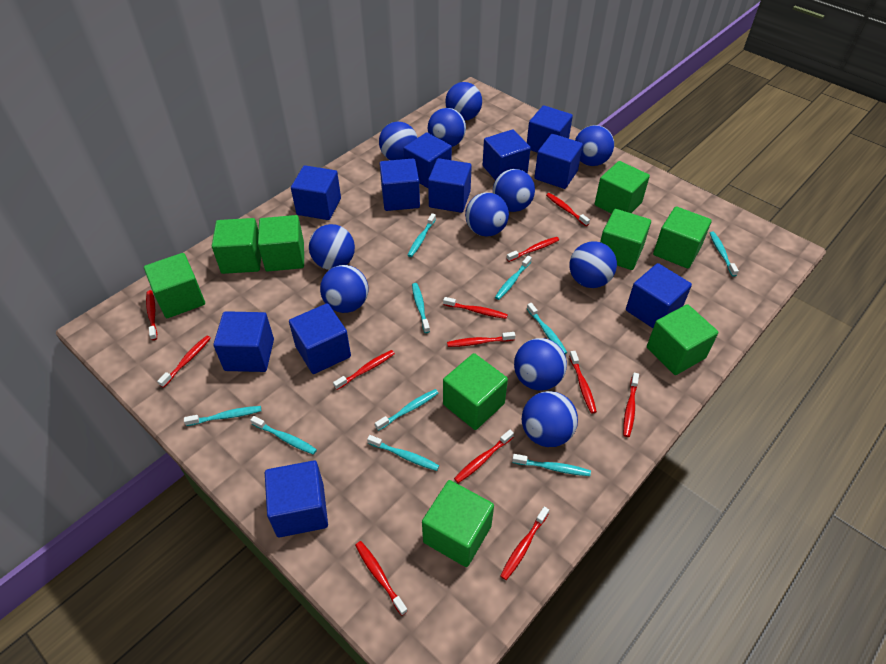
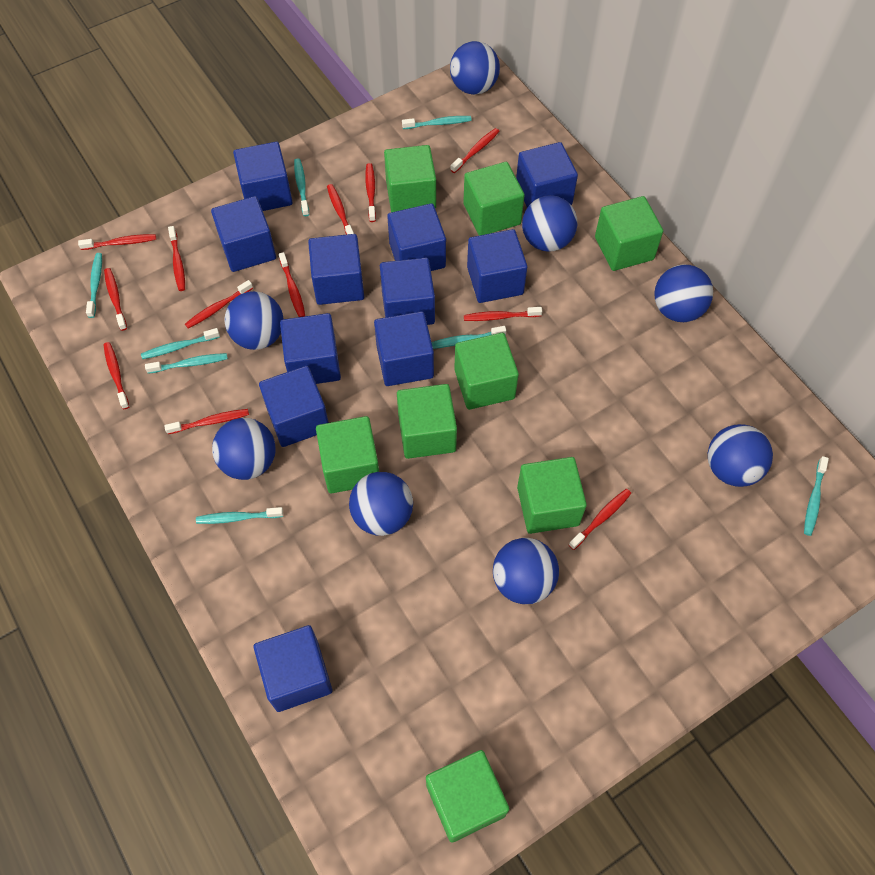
blue ball: 11 -> 8
green cube: 9 -> 8
turquoise toothbrush: 10 -> 8

